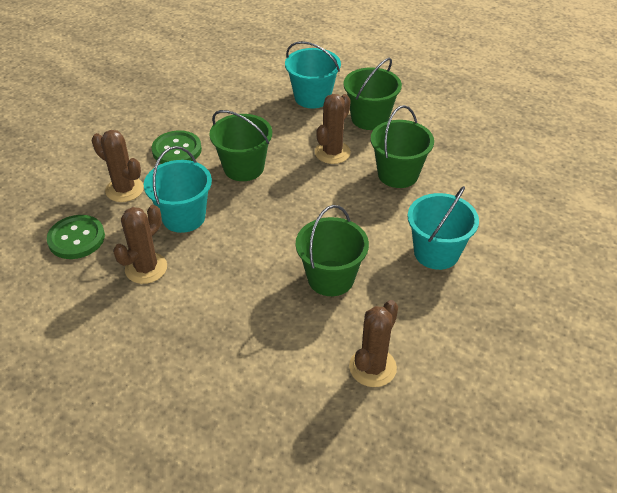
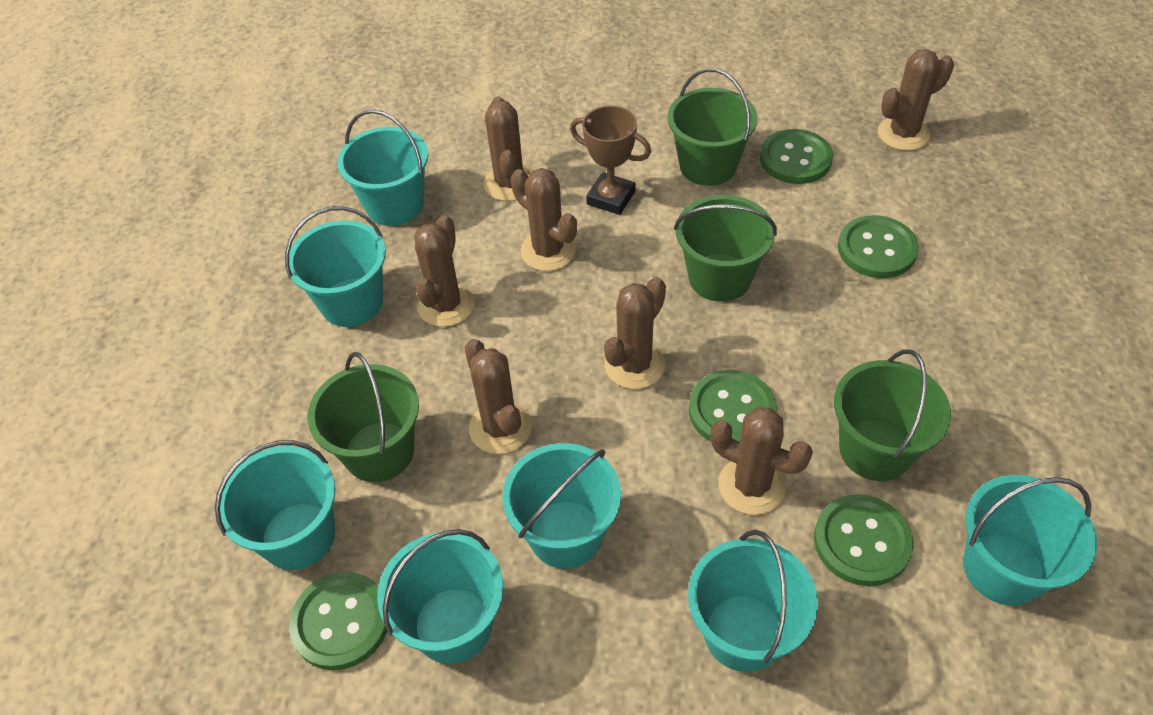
brown cactus: 4 -> 7
brown trophy: 0 -> 1
green button: 2 -> 5
turquoise bucket: 3 -> 7

